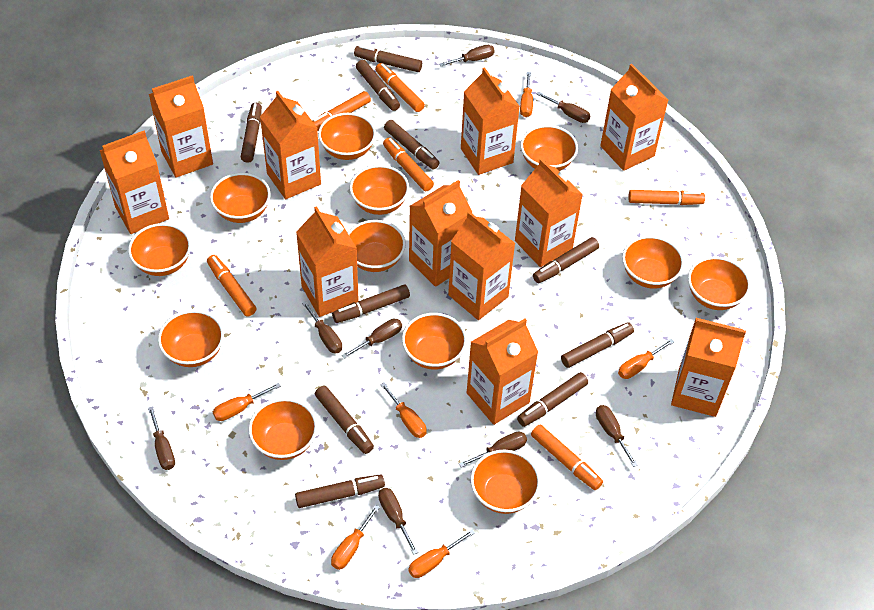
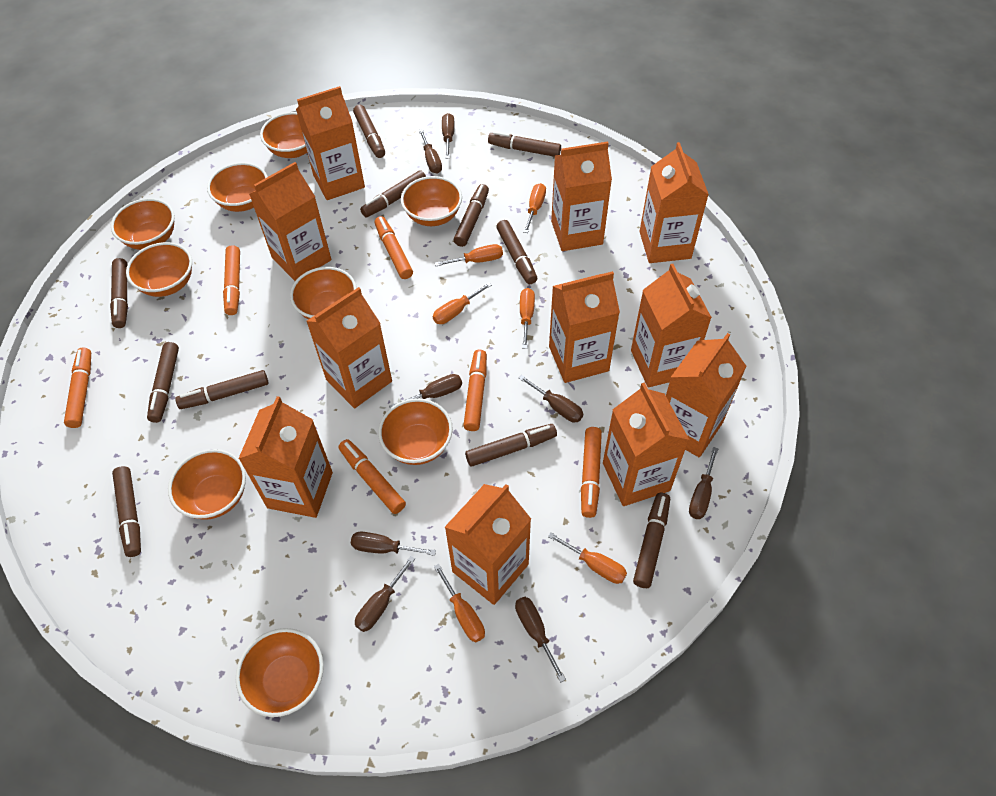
brown marker: 10 -> 11
orange bowl: 12 -> 9

